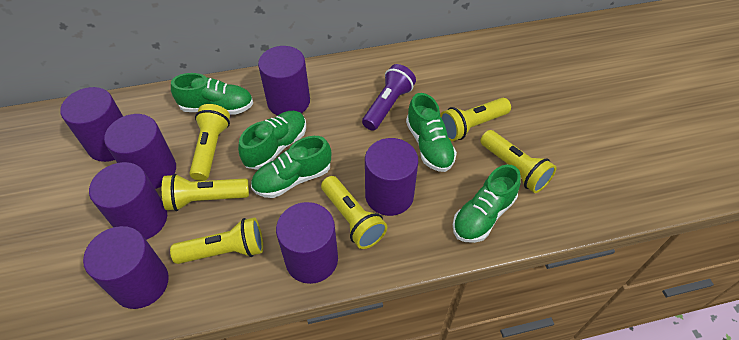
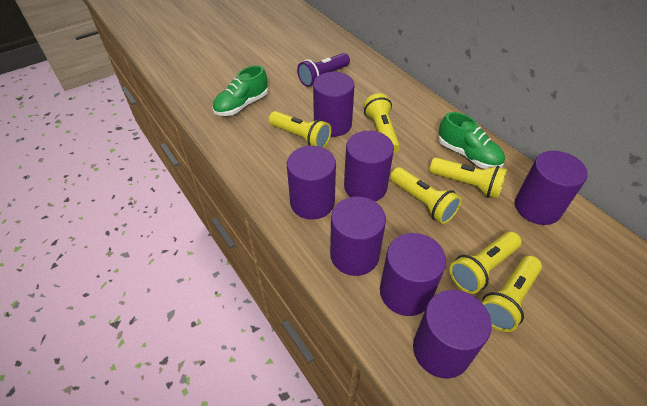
green shoe: 5 -> 2

